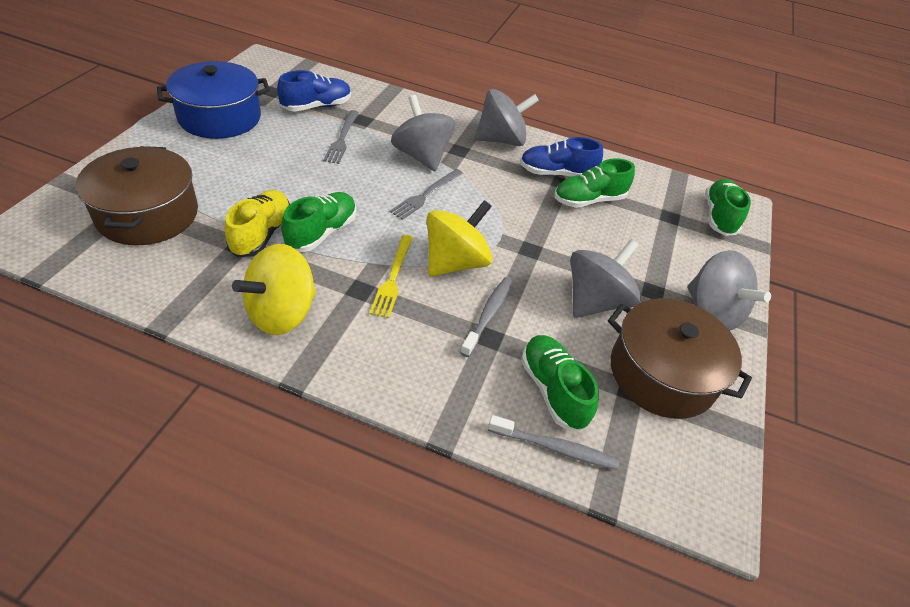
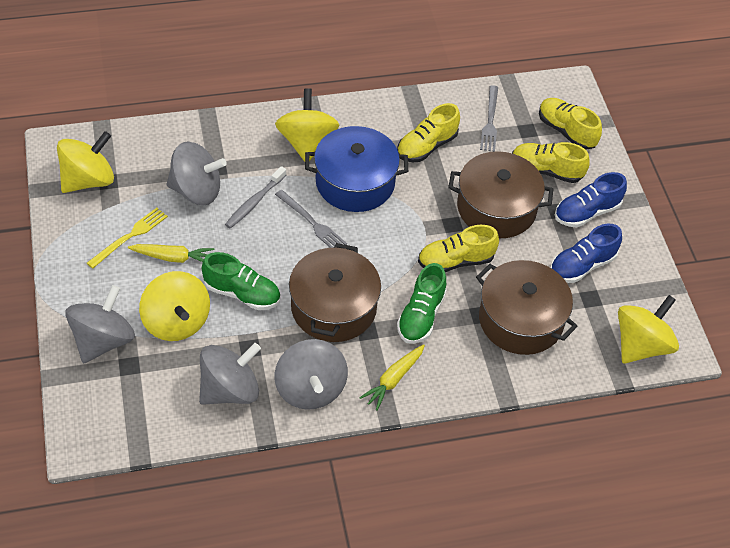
brown pot: 2 -> 3
green shoe: 4 -> 2
grey toothbrush: 2 -> 1
yellow carrot: 0 -> 2
yellow shoe: 1 -> 4
yellow spinning top: 2 -> 4

